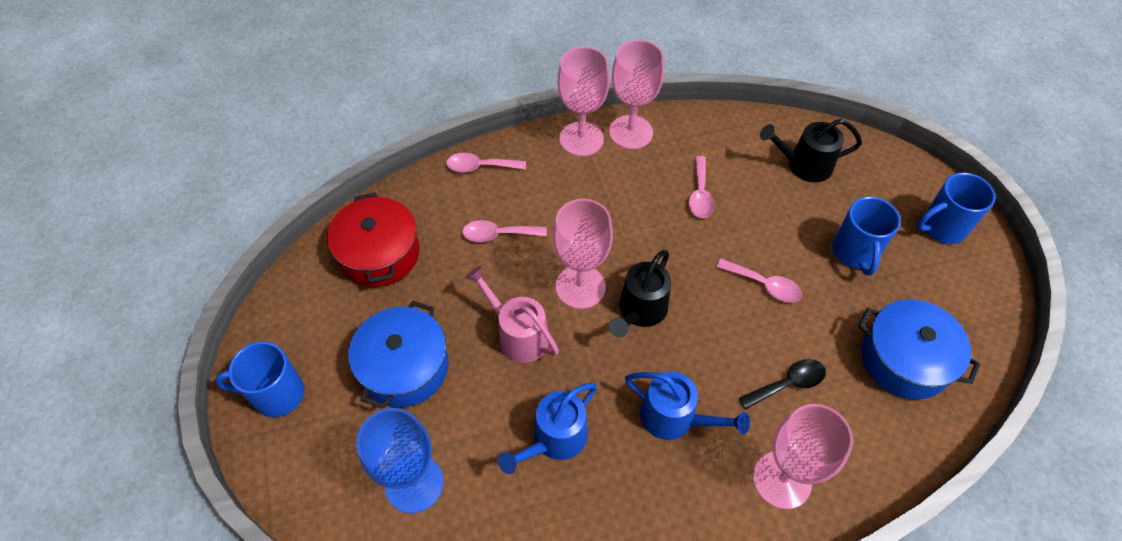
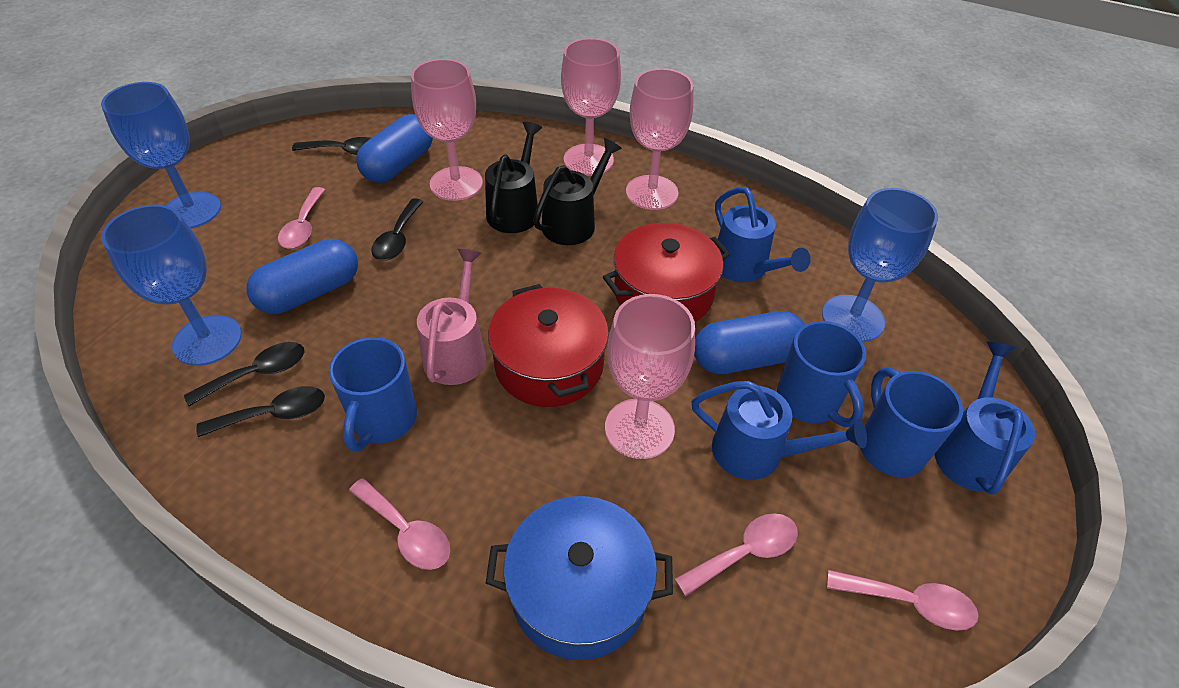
black spoon: 1 -> 4
blue capsule: 0 -> 3
blue goblet: 1 -> 3
blue pot: 2 -> 1
blue watering can: 2 -> 3
red pot: 1 -> 2

